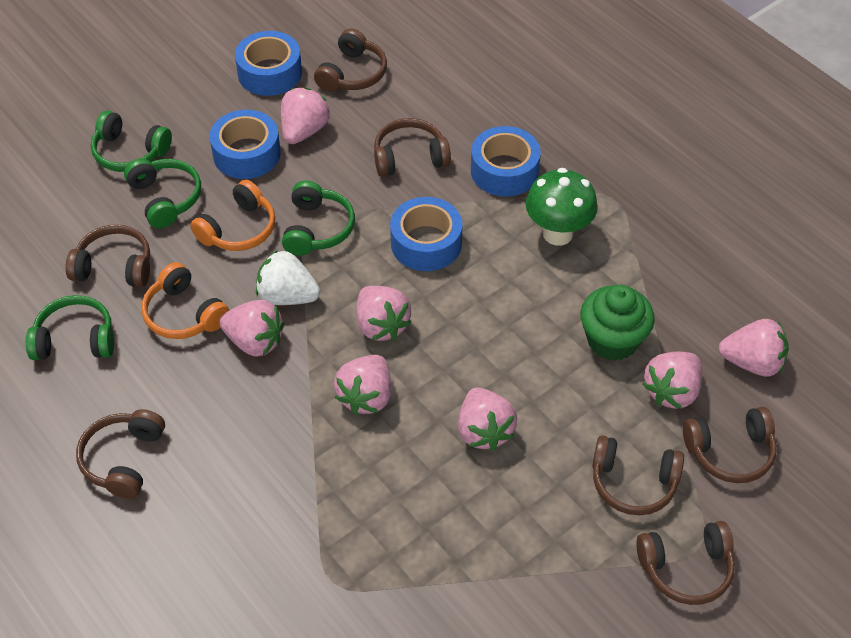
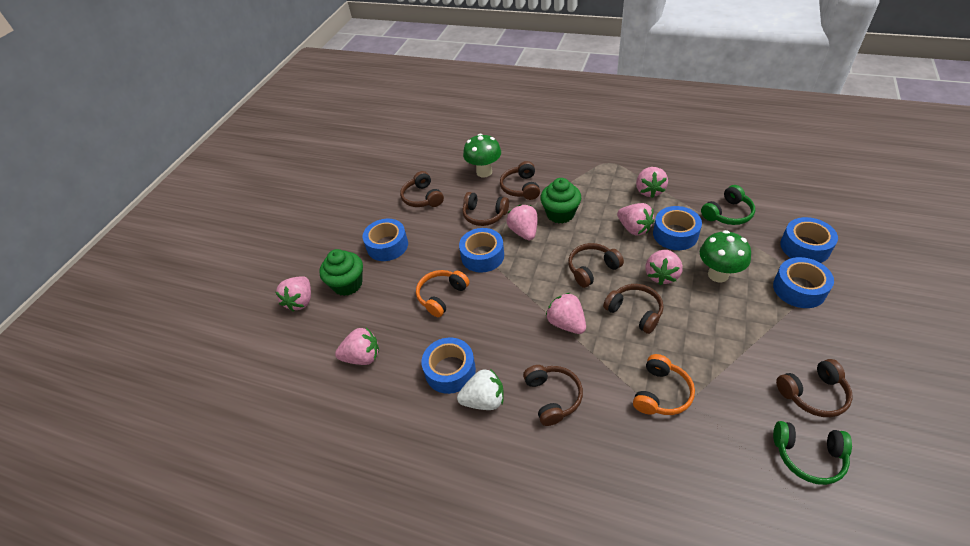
blue tape: 4 -> 6
green cupcake: 1 -> 2
green headphones: 4 -> 2
green mushroom: 1 -> 2

